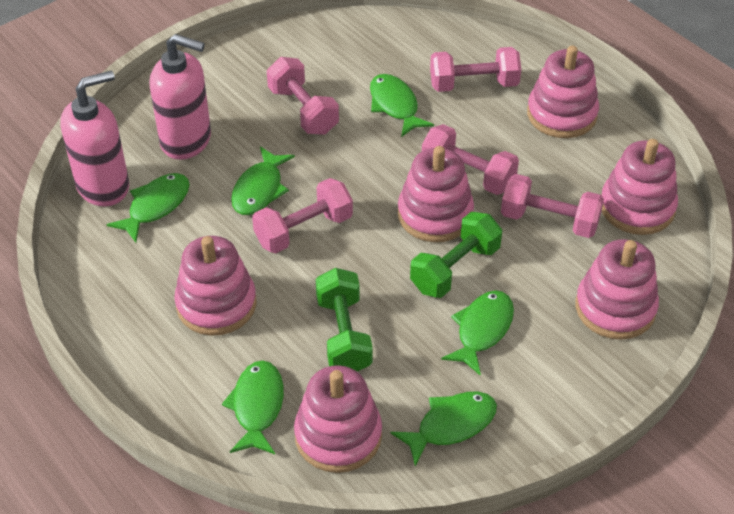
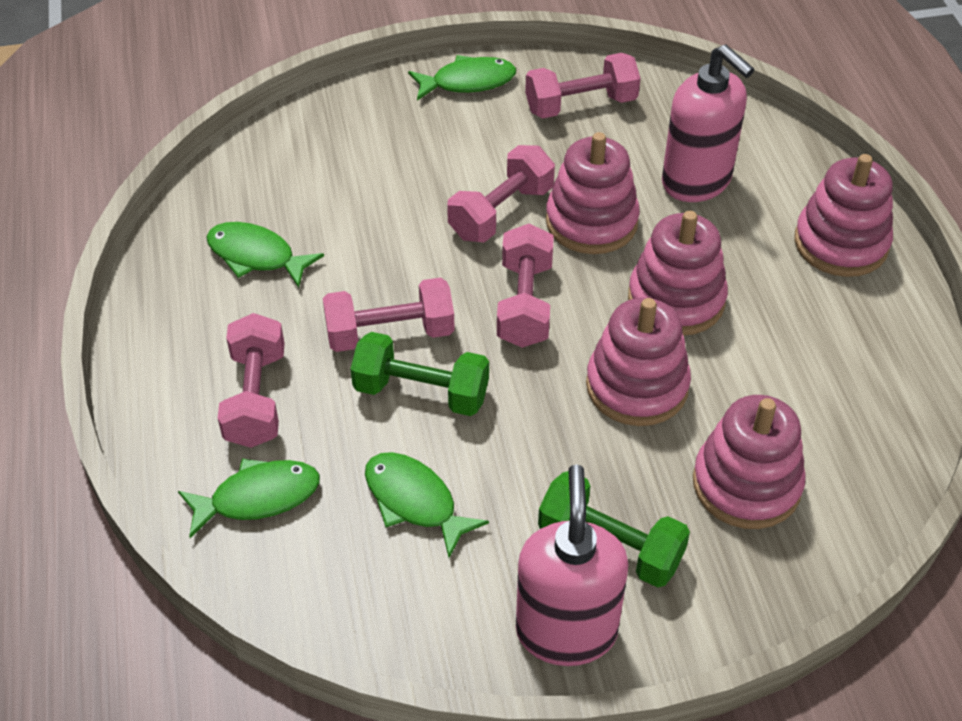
green fish: 6 -> 4
pink stacking toy: 6 -> 5

